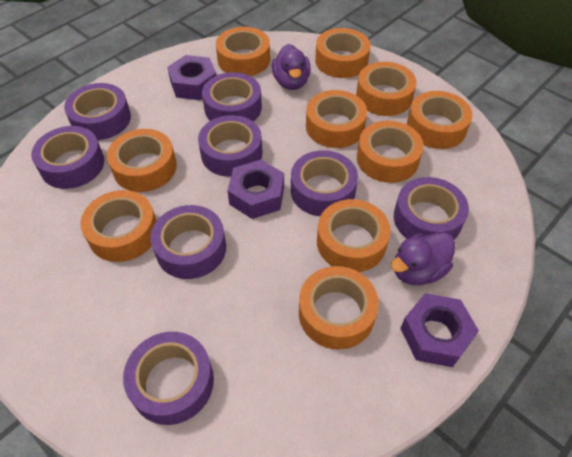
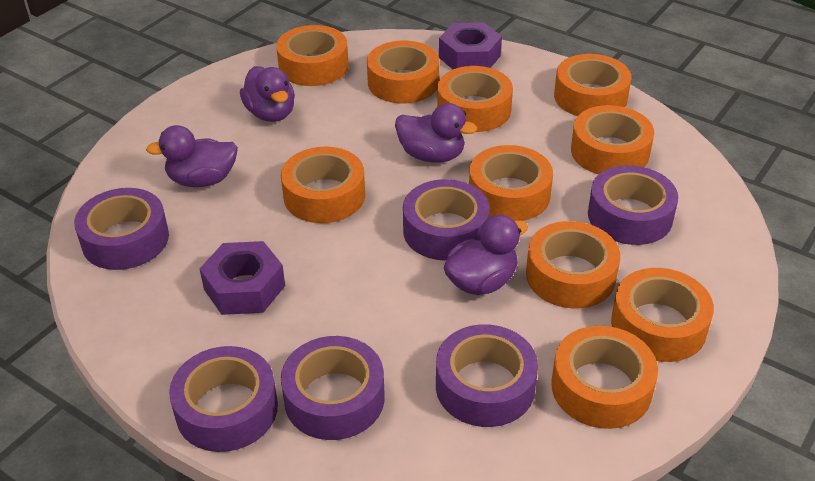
purple duck: 2 -> 4
purple nut: 3 -> 2
purple tape: 8 -> 6

